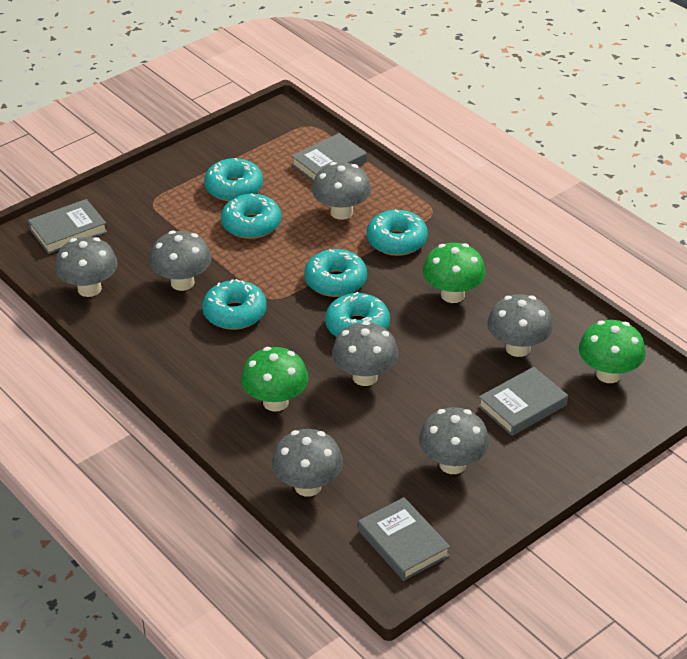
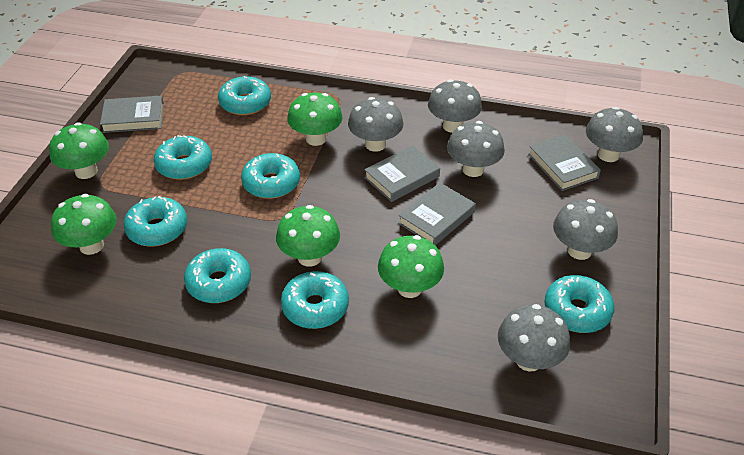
green mushroom: 3 -> 5
grey mushroom: 7 -> 6
turquoise donut: 6 -> 7

